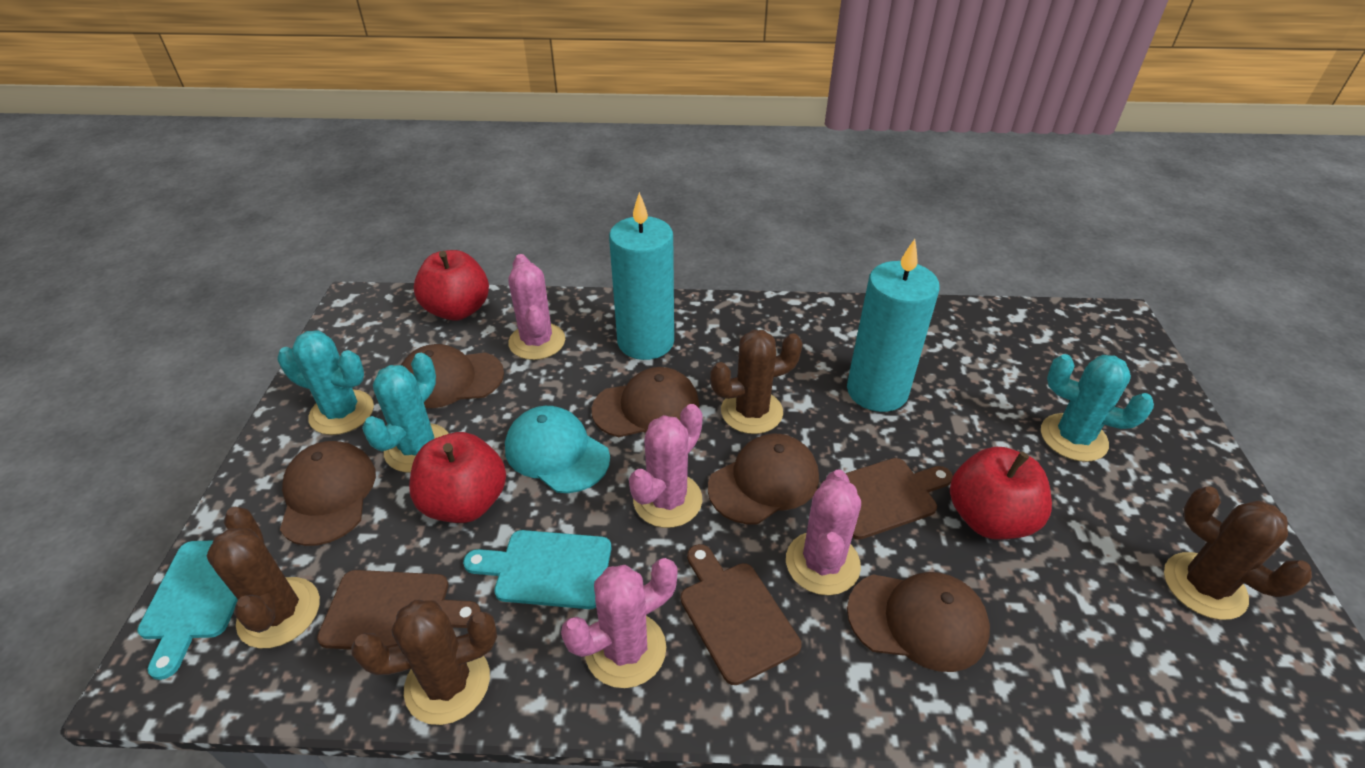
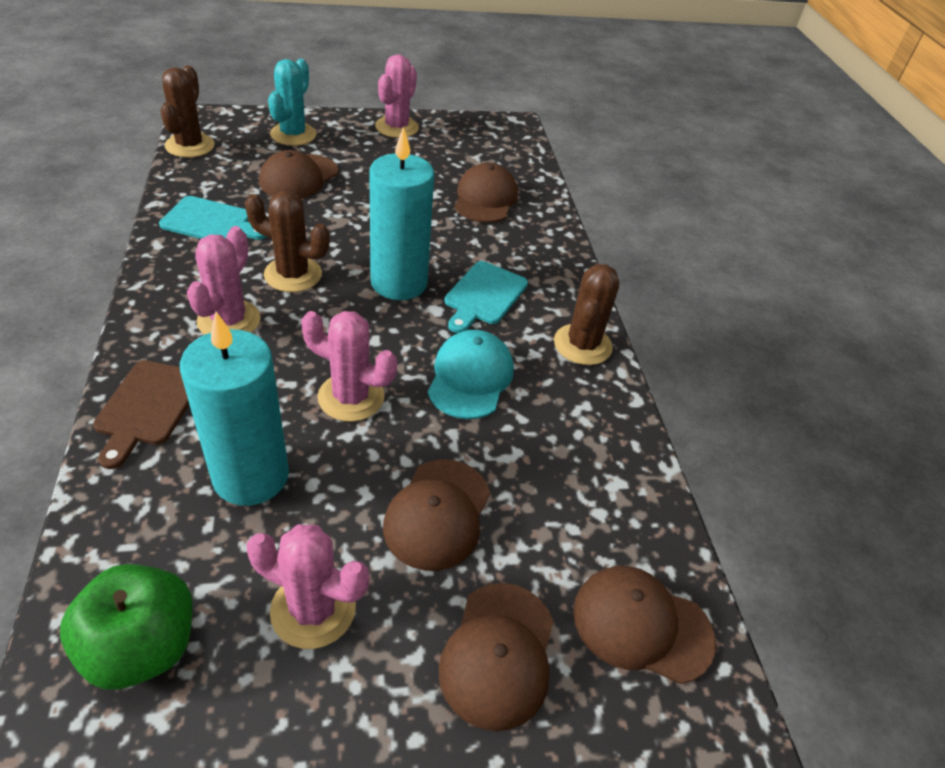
brown cactus: 4 -> 3
brown cutting board: 3 -> 1
green apple: 0 -> 1
red apple: 3 -> 0
turquoise cactus: 3 -> 1

